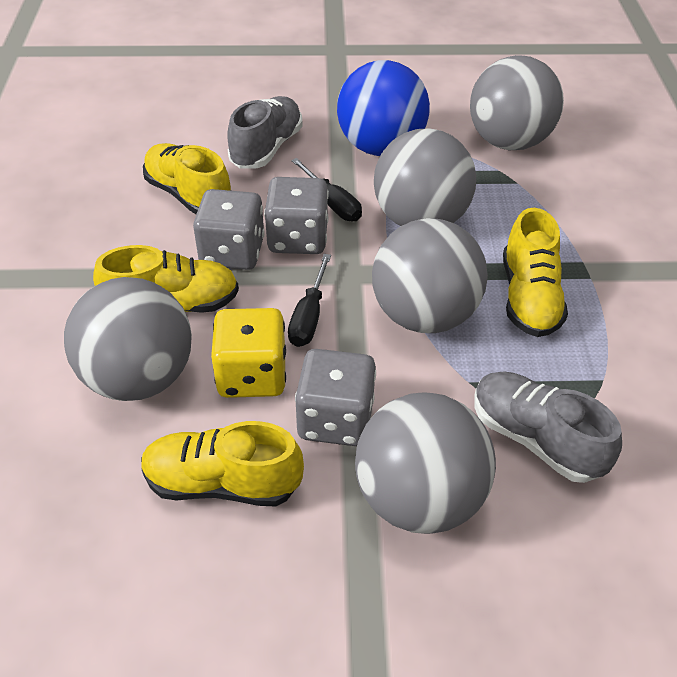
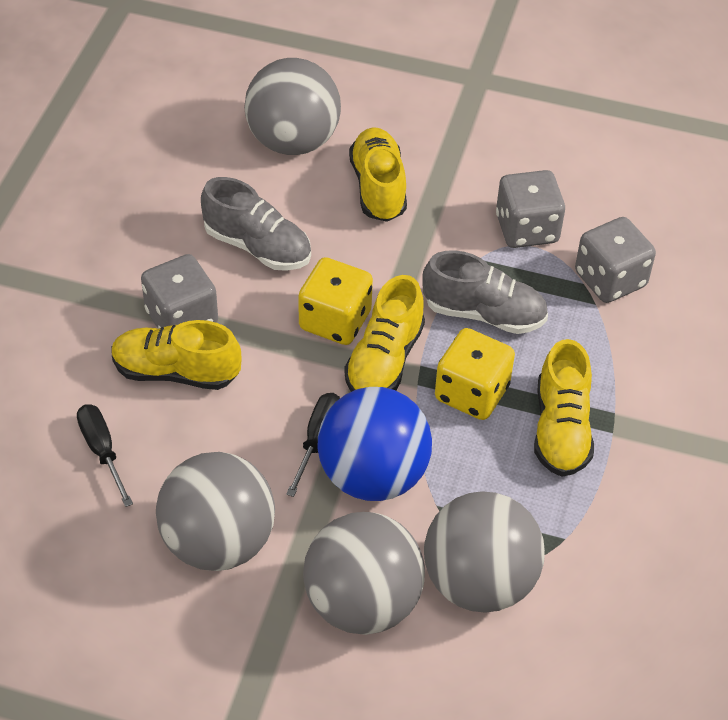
grey ball: 5 -> 4
yellow dice: 1 -> 2

